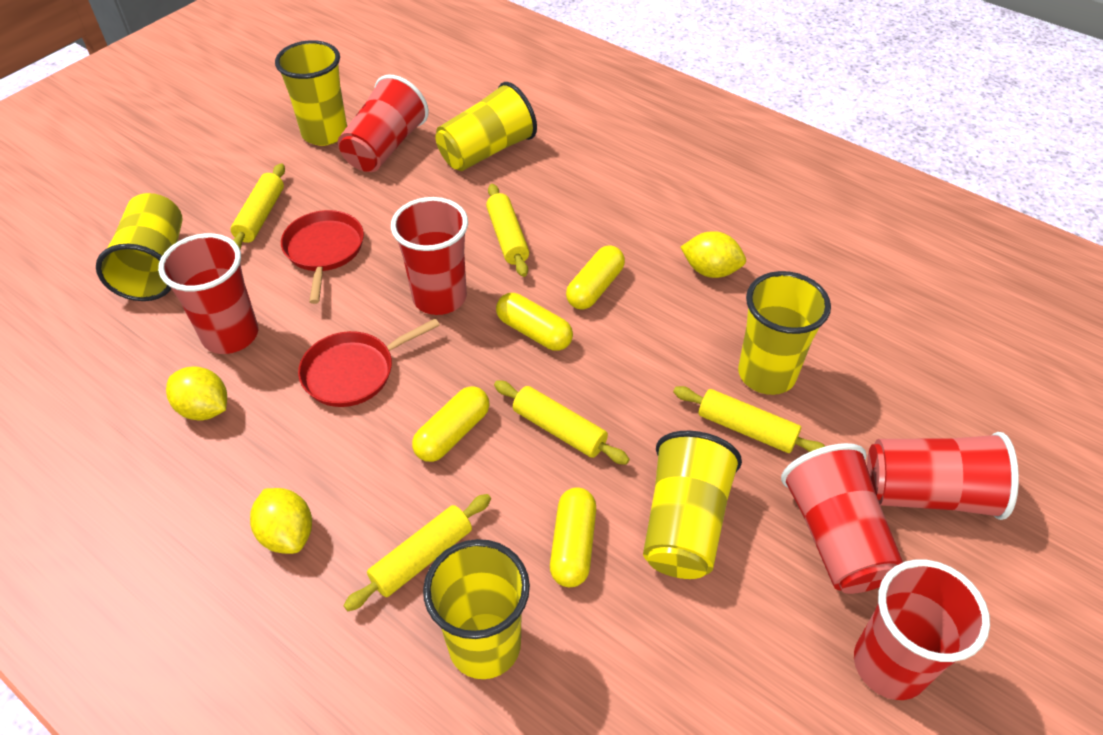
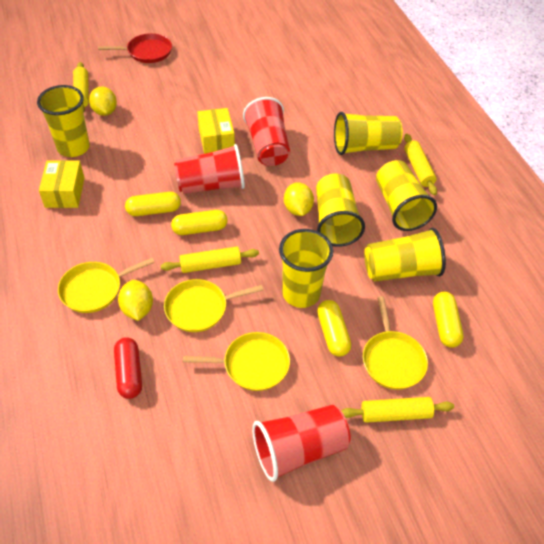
red capsule: 0 -> 1
red cup: 6 -> 3
red pan: 2 -> 1
yellow box: 0 -> 2
yellow pan: 0 -> 4
yellow rolling pin: 5 -> 4

